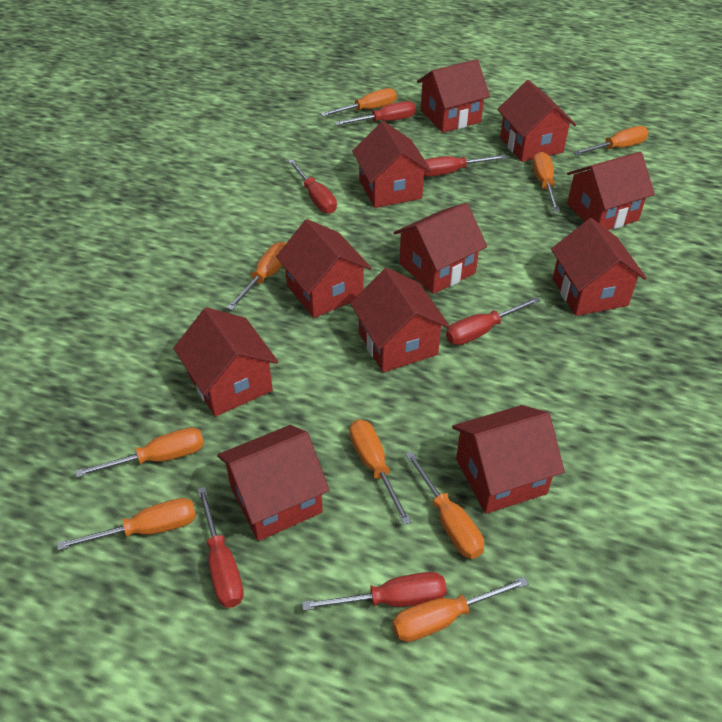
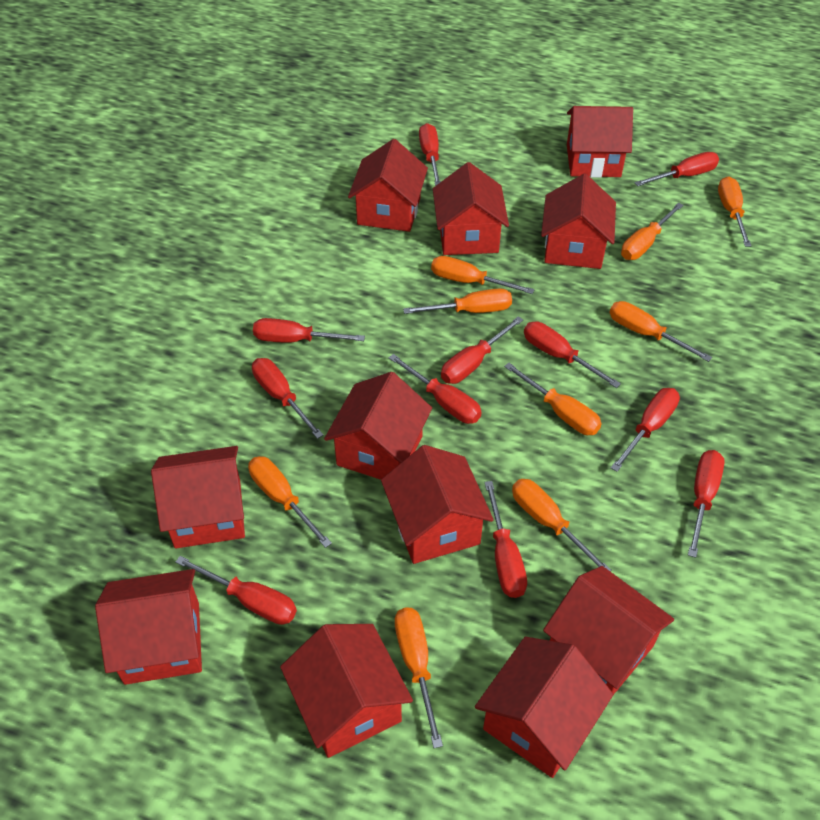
red screwdriver: 6 -> 11

